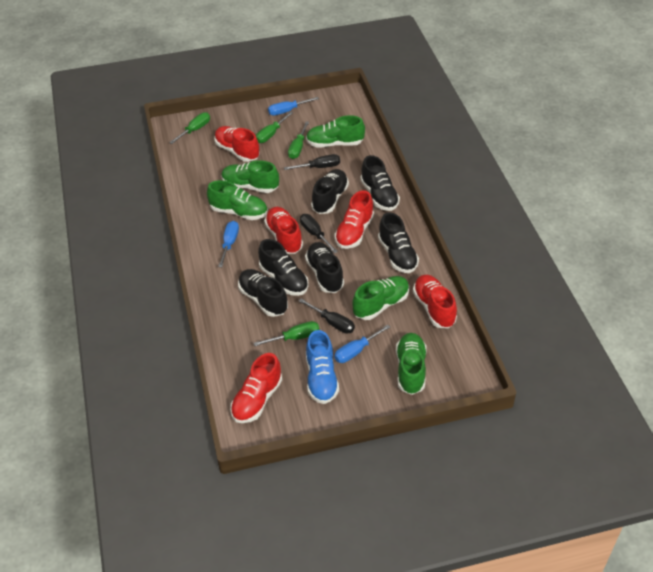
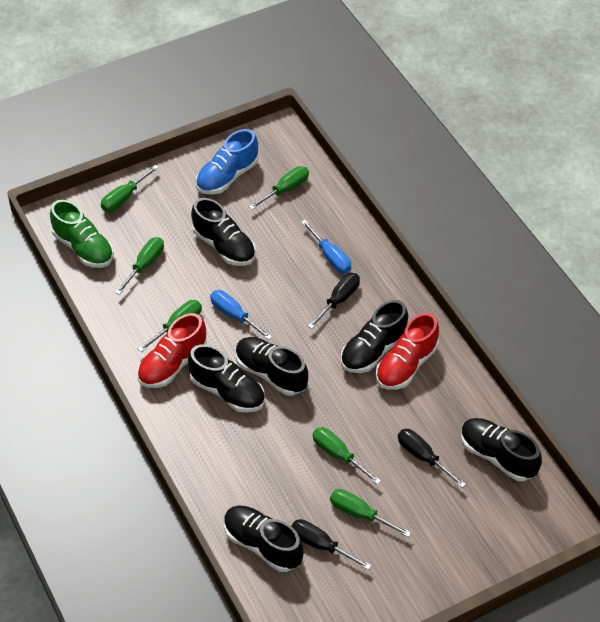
blue screwdriver: 3 -> 2
green screwdriver: 4 -> 6
green shoe: 5 -> 1
red shoe: 5 -> 2

